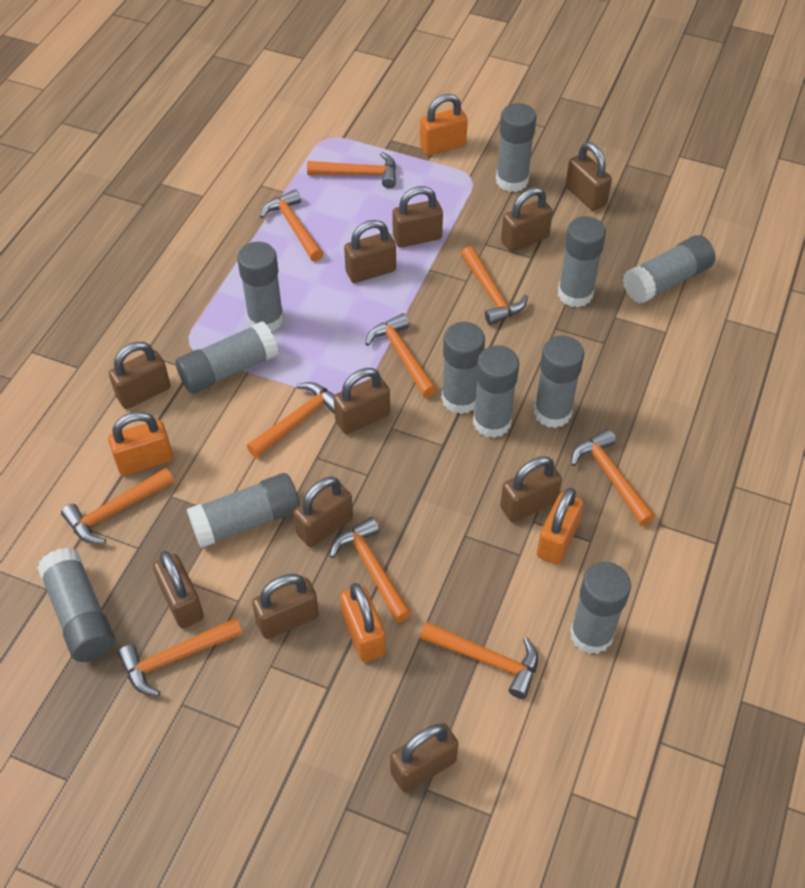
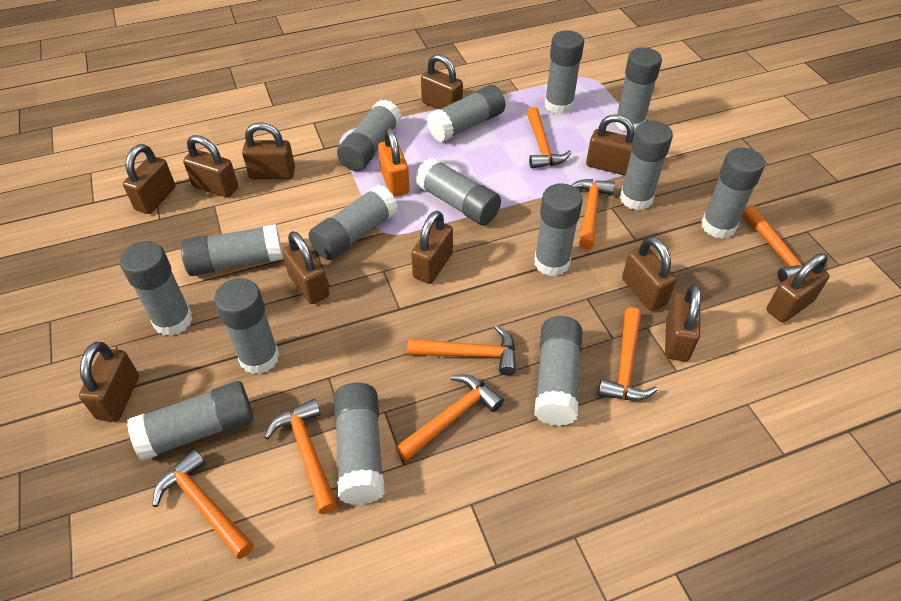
grey glue stick: 11 -> 15
orange hammer: 10 -> 8
orange padlock: 4 -> 1

